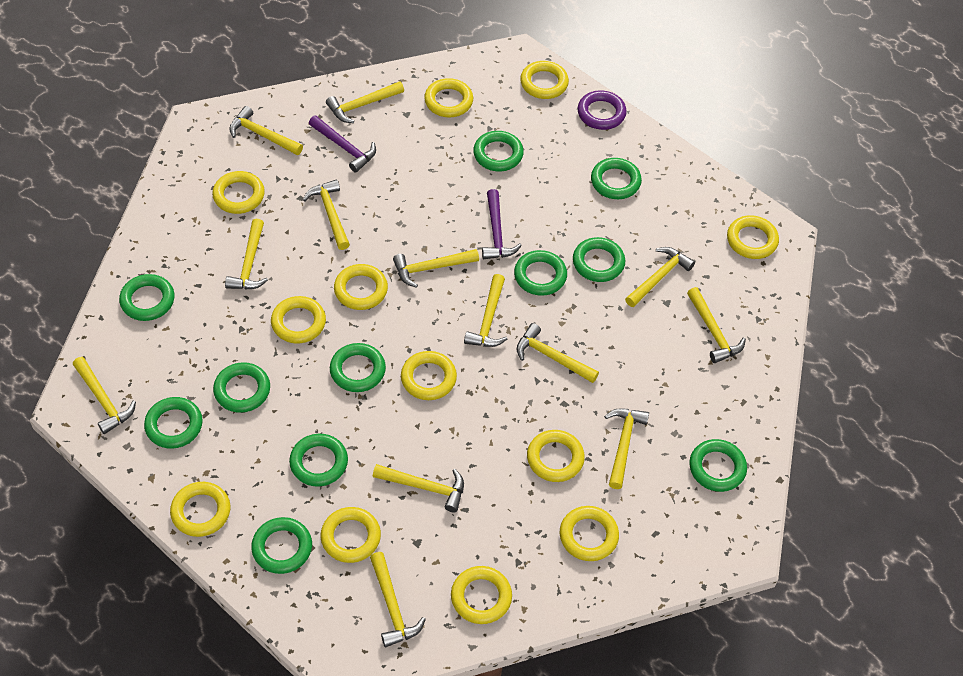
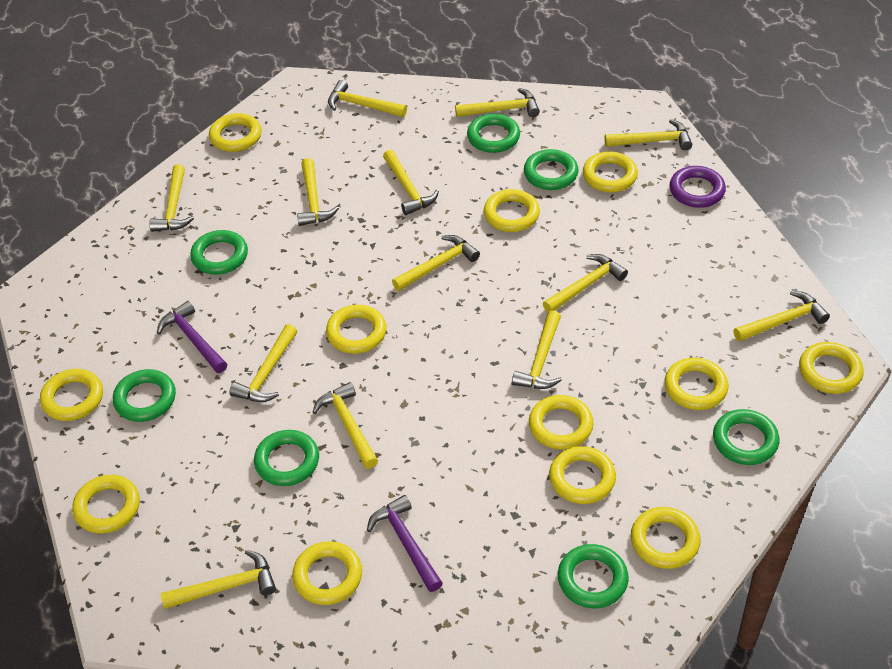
green ring: 11 -> 7

